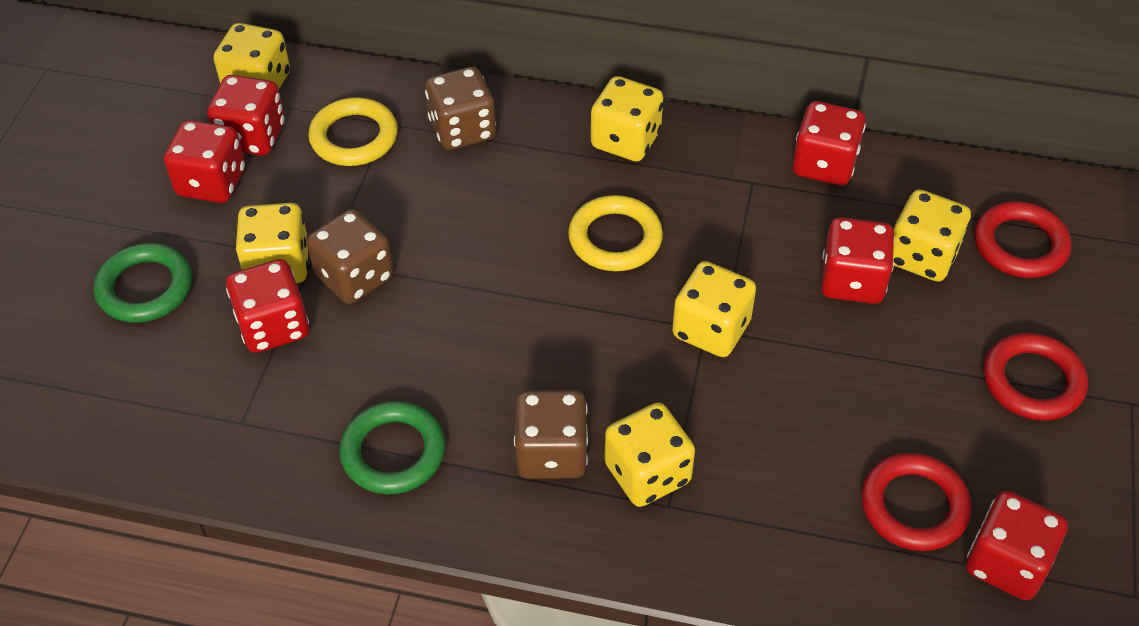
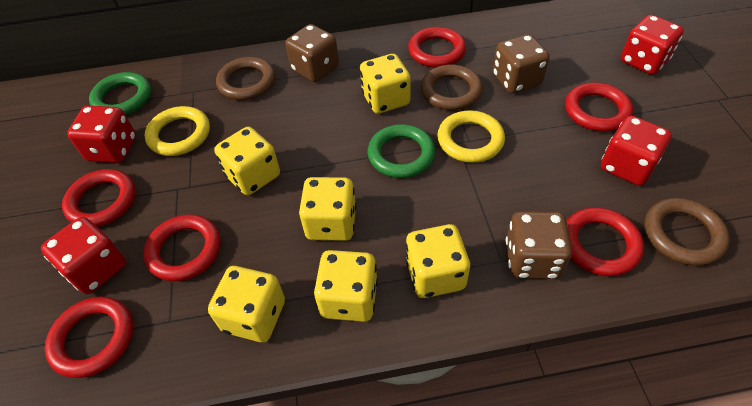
brown ring: 0 -> 3
red dice: 6 -> 4
red ring: 3 -> 6

